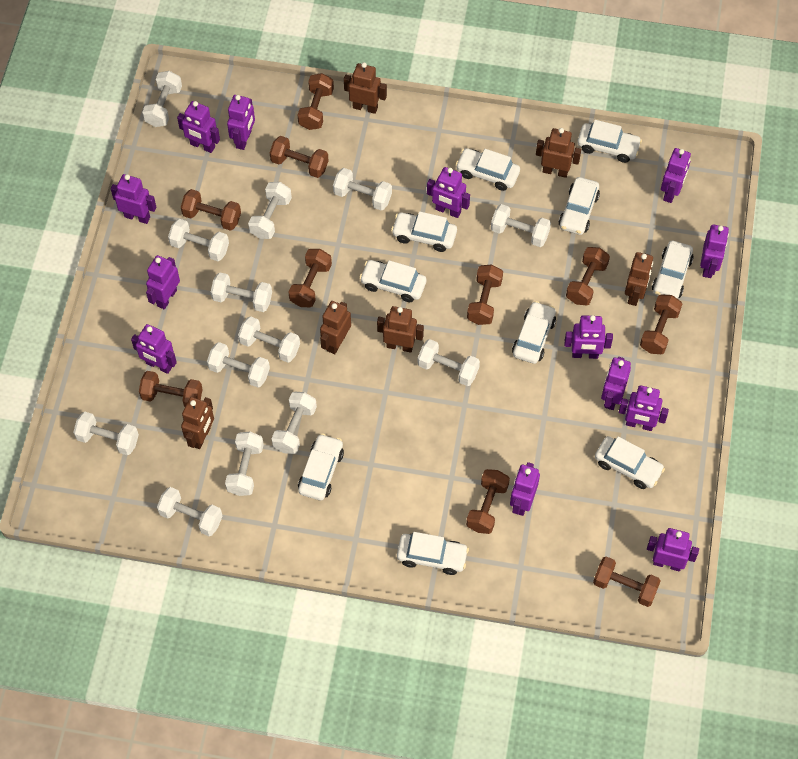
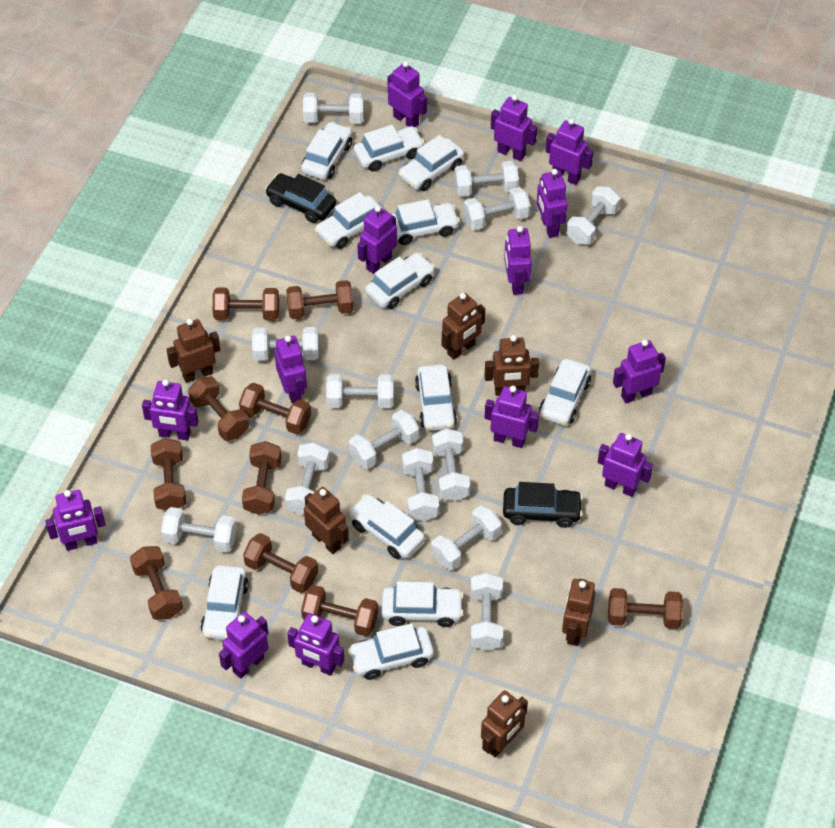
black car: 0 -> 2
purple robot: 13 -> 14
white car: 10 -> 12

